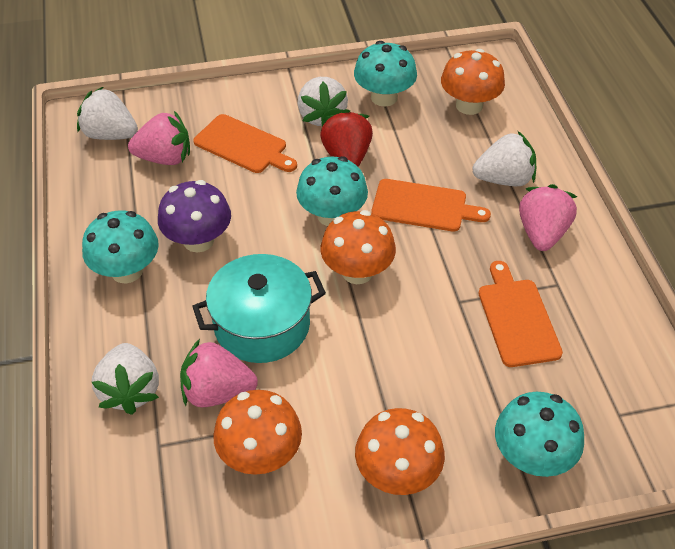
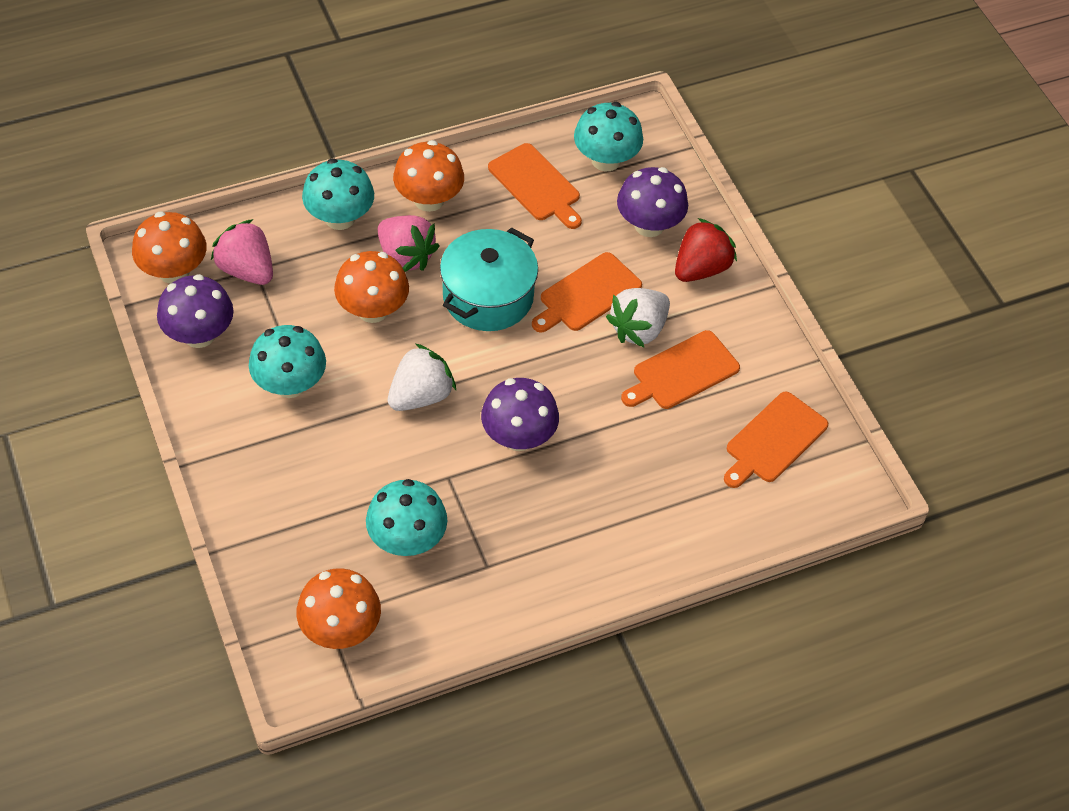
orange cutting board: 3 -> 4
pink strawberry: 3 -> 2
purple mushroom: 1 -> 3
white strawberry: 4 -> 2

